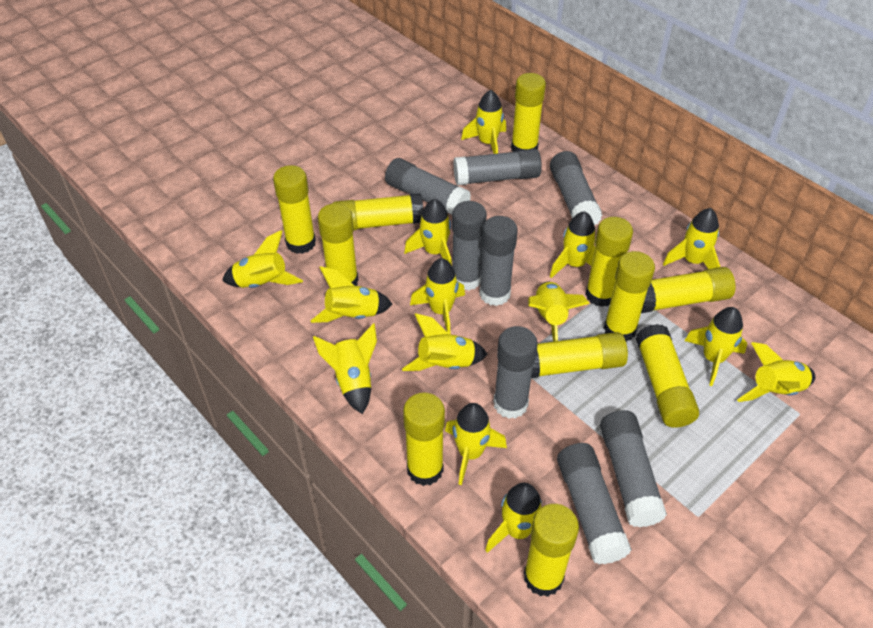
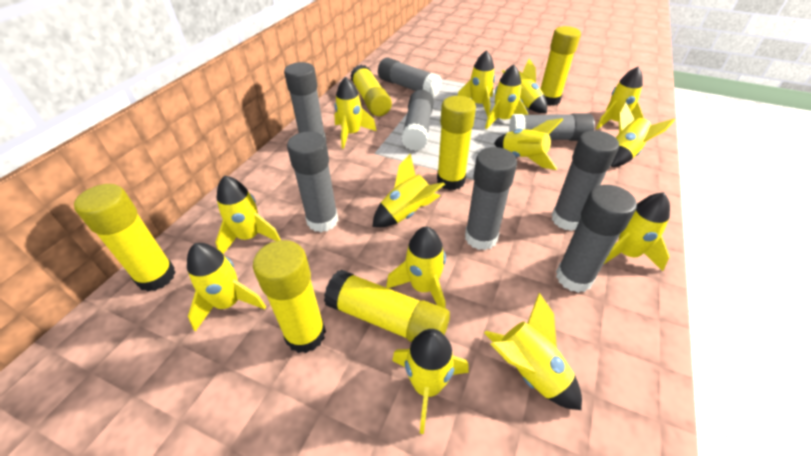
yellow glue stick: 11 -> 6

